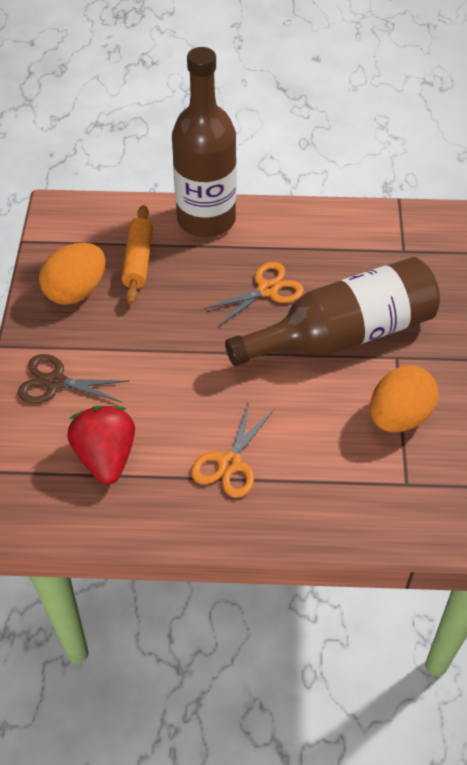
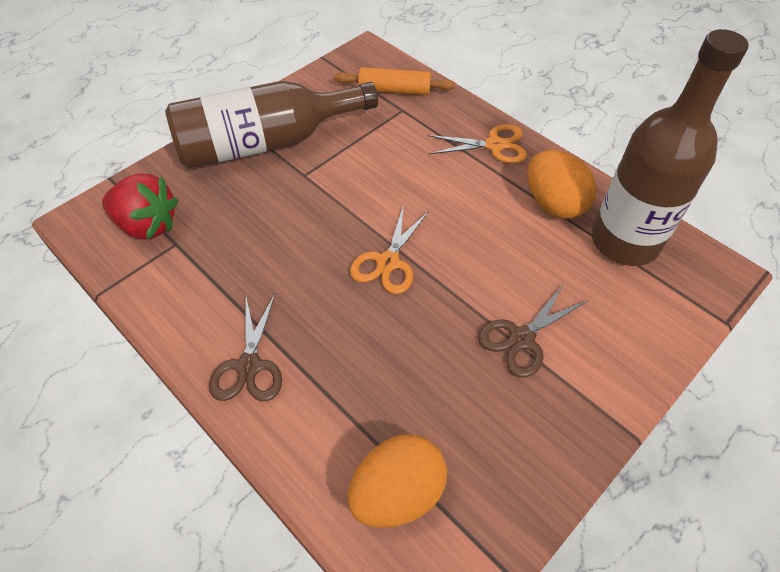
brown scissors: 1 -> 2

